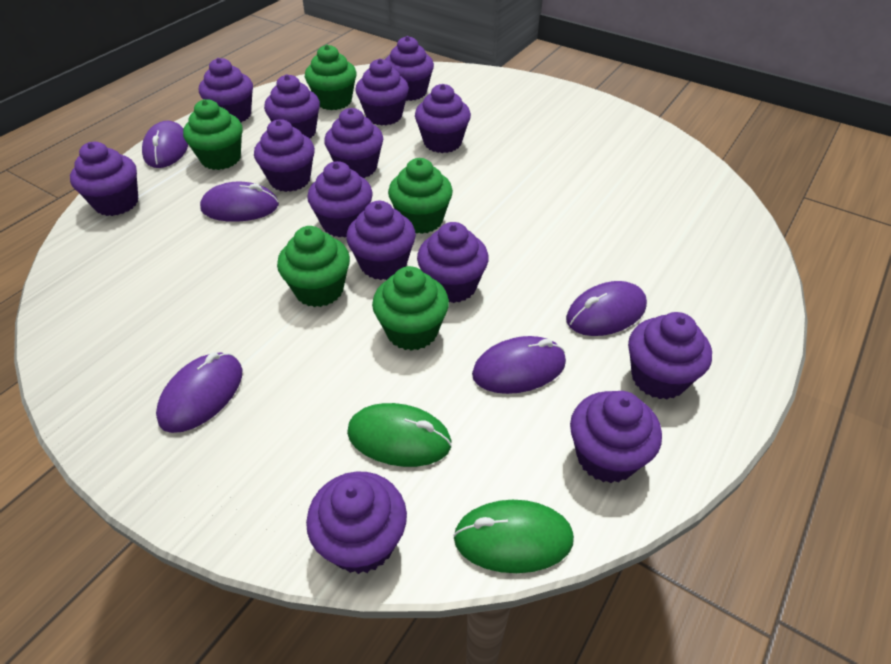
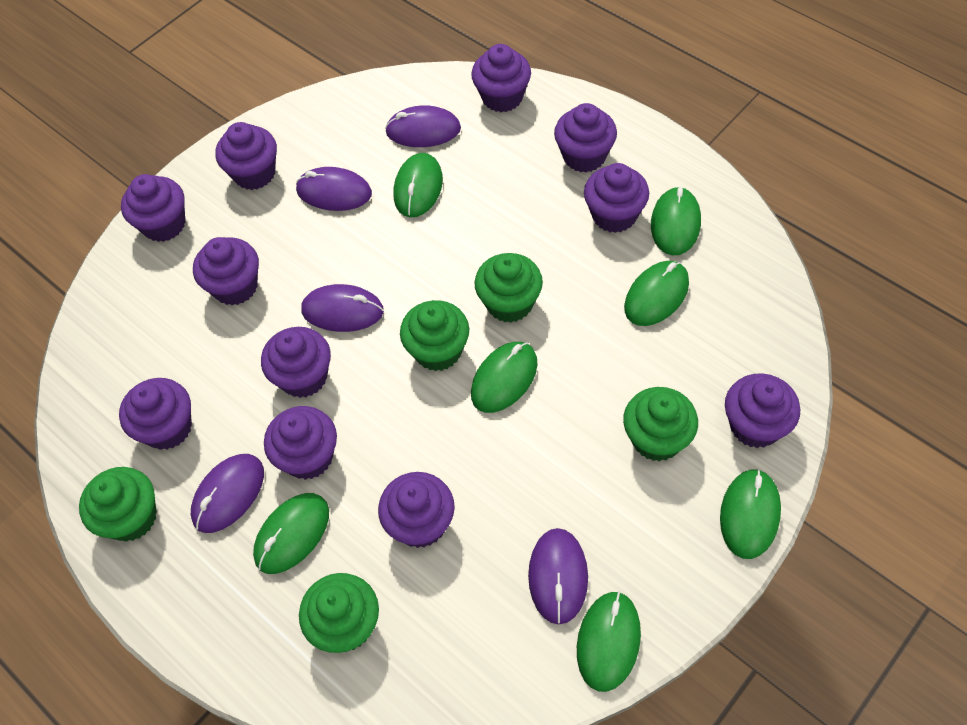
green mouse: 2 -> 7
purple cupcake: 14 -> 11

